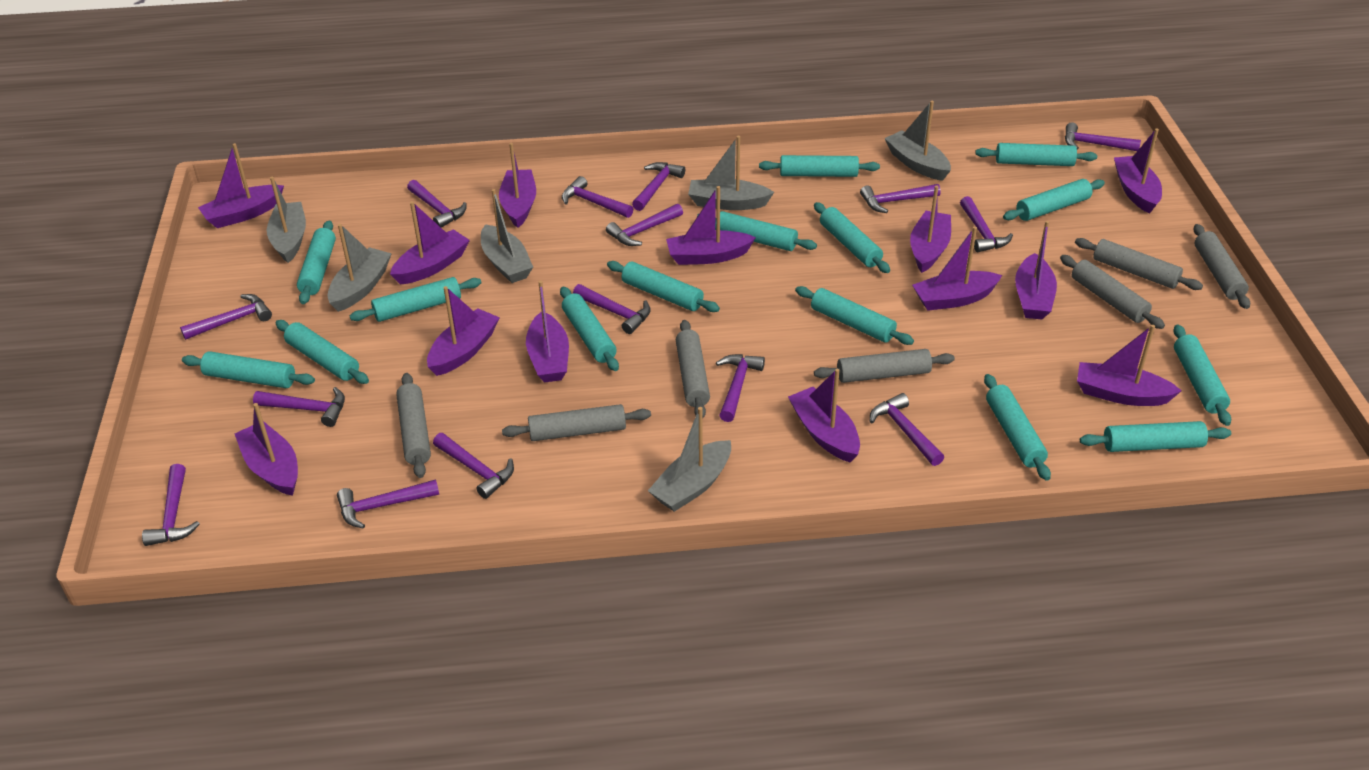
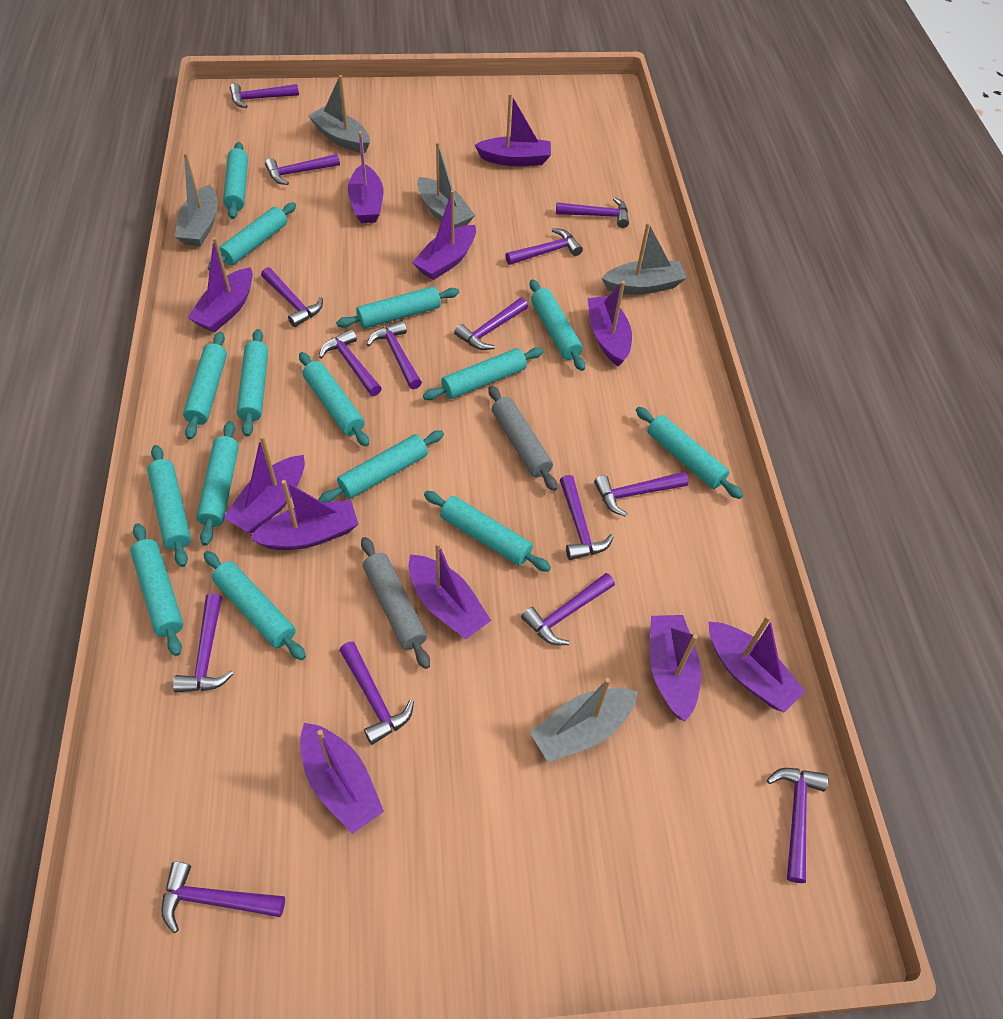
grey boat: 6 -> 5
grey rolling pin: 7 -> 2
purple boat: 13 -> 11

